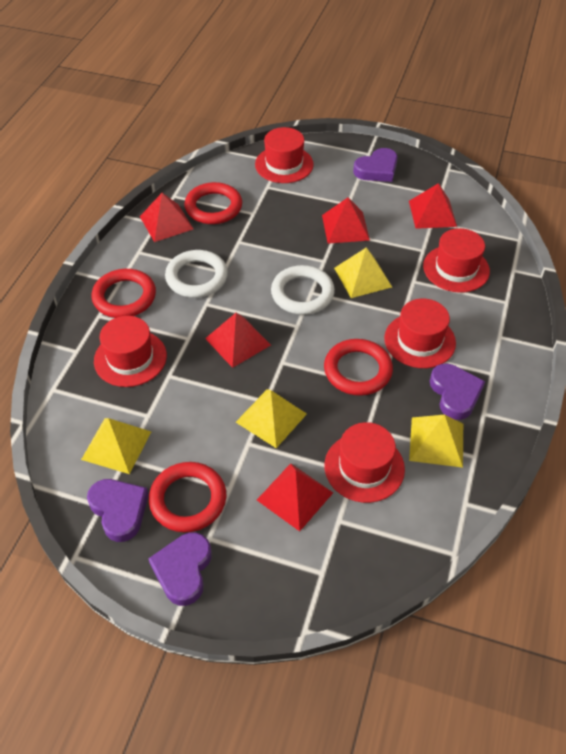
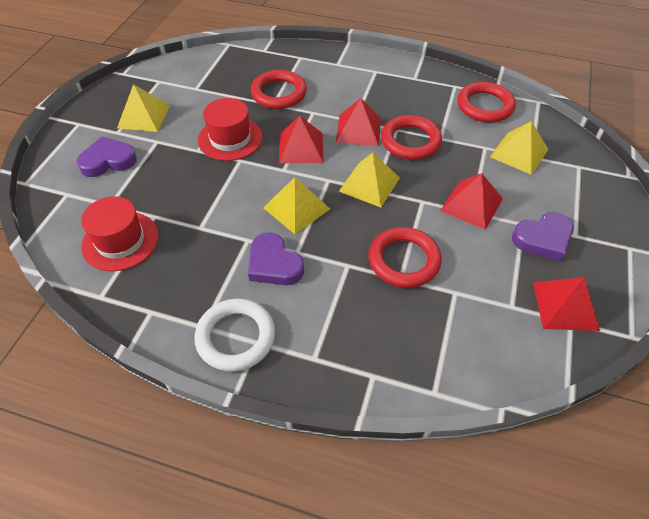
purple heart: 4 -> 3
red hat: 5 -> 2
red pyramid: 5 -> 4
white ring: 2 -> 1

